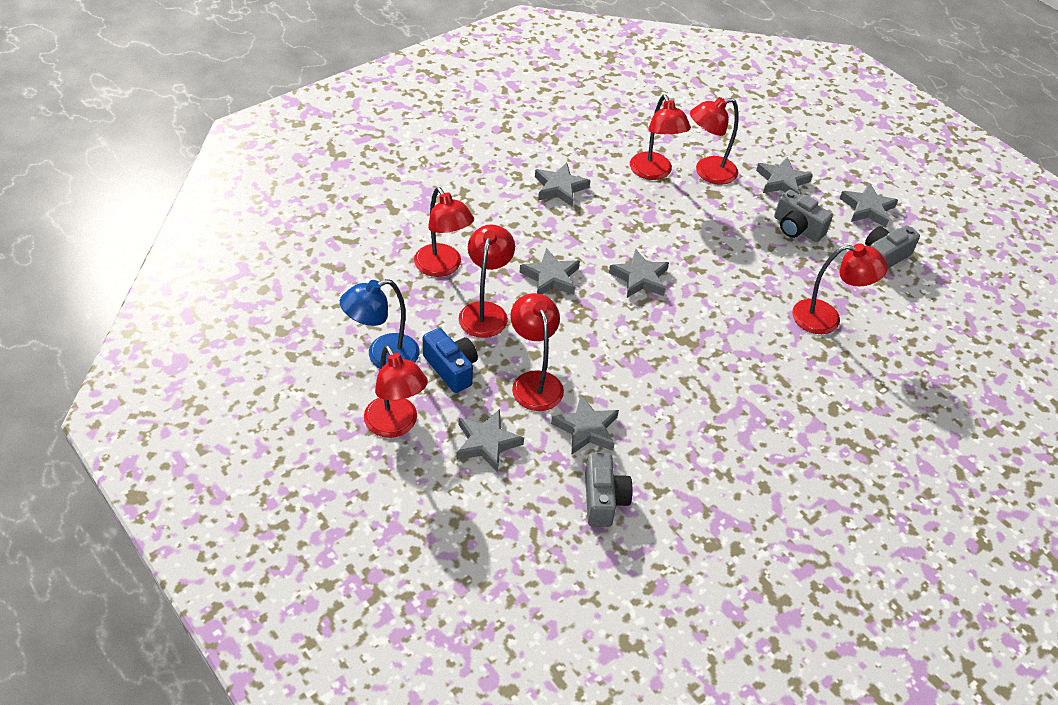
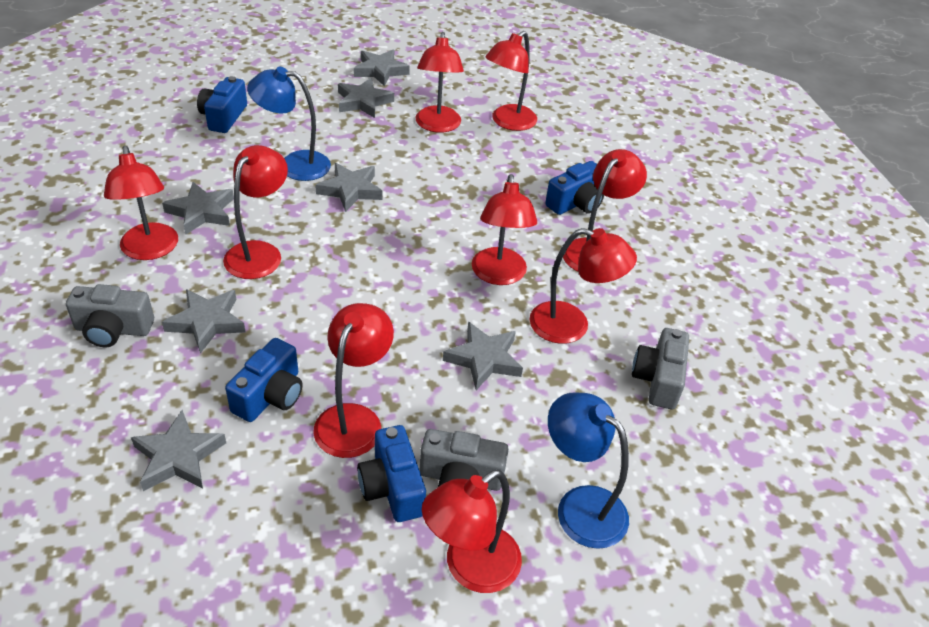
blue camera: 1 -> 4
blue lamp: 1 -> 2
red lamp: 7 -> 9

